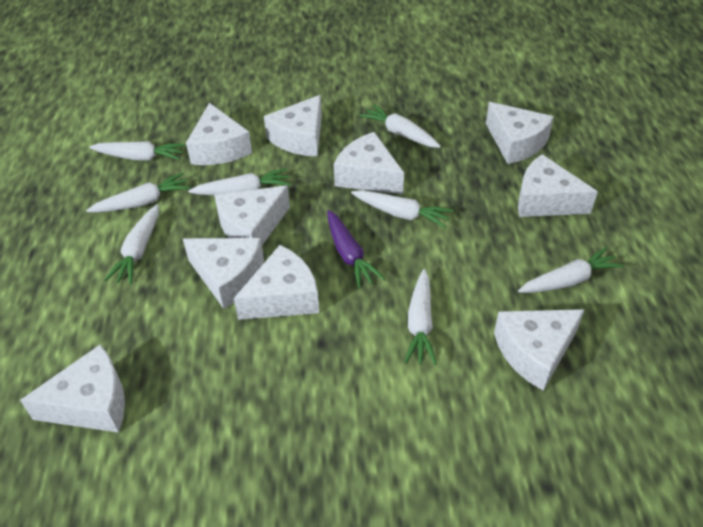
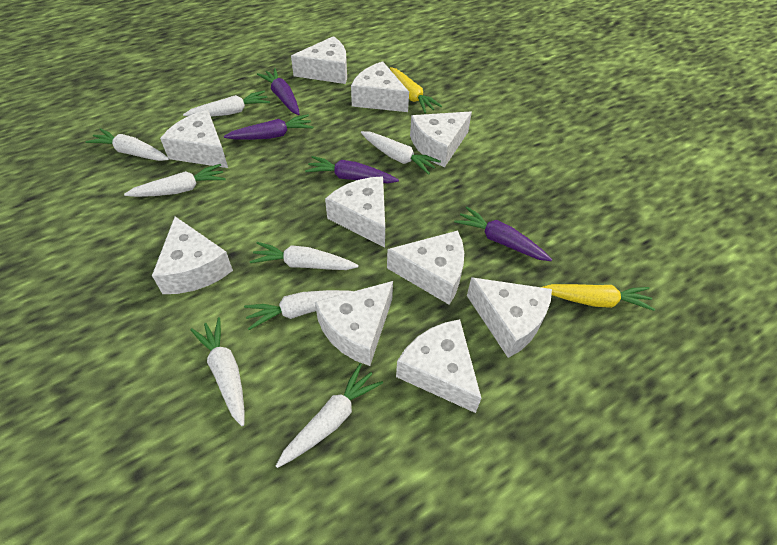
purple carrot: 1 -> 4
yellow carrot: 0 -> 2

